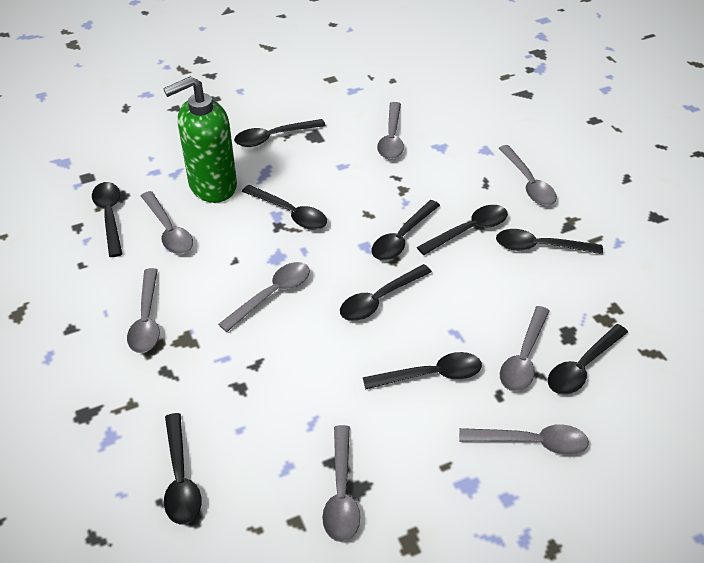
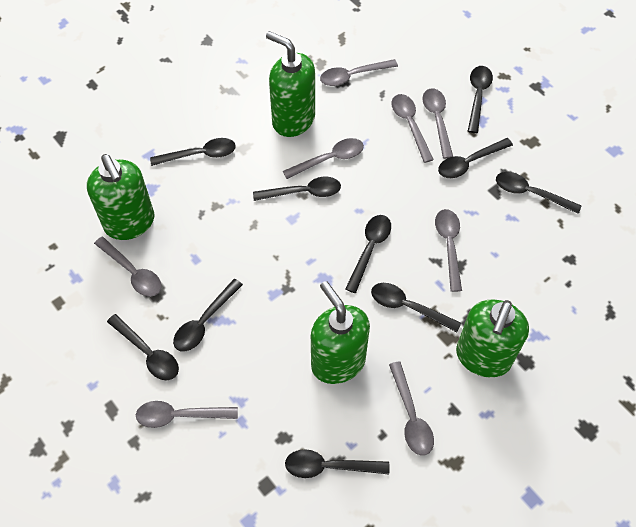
green soap dispenser: 1 -> 4

